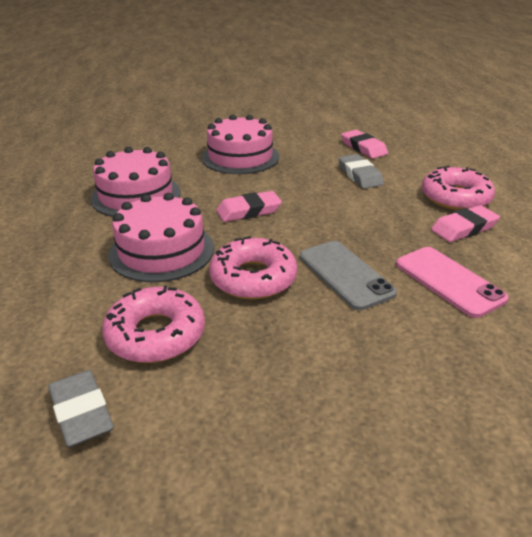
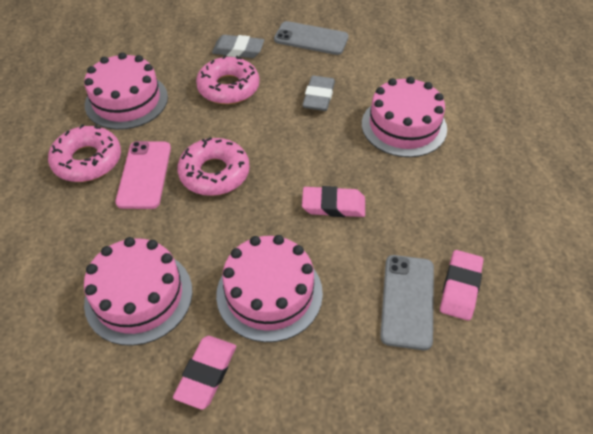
grey phone: 1 -> 2
pink cake: 3 -> 4

